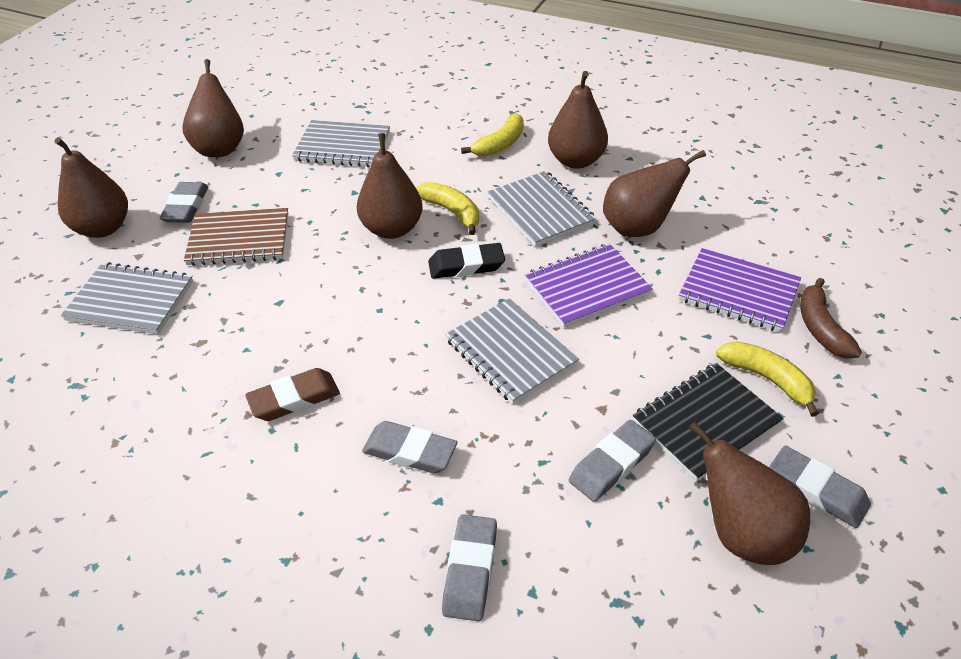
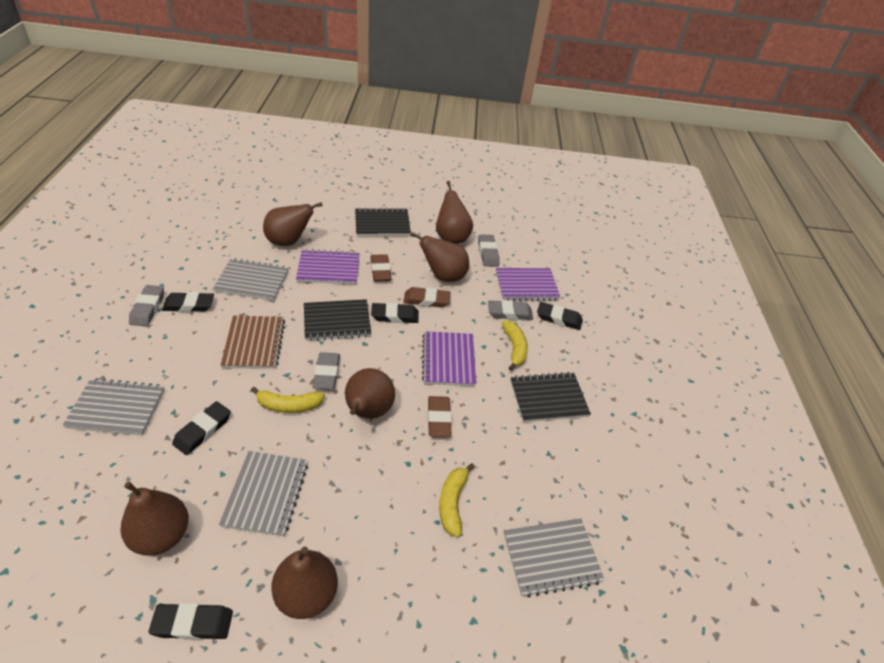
black eraser: 1 -> 5
black notebook: 1 -> 3
brown banana: 1 -> 0
brown eraser: 1 -> 3
grey eraser: 5 -> 4
purple notebook: 2 -> 3

